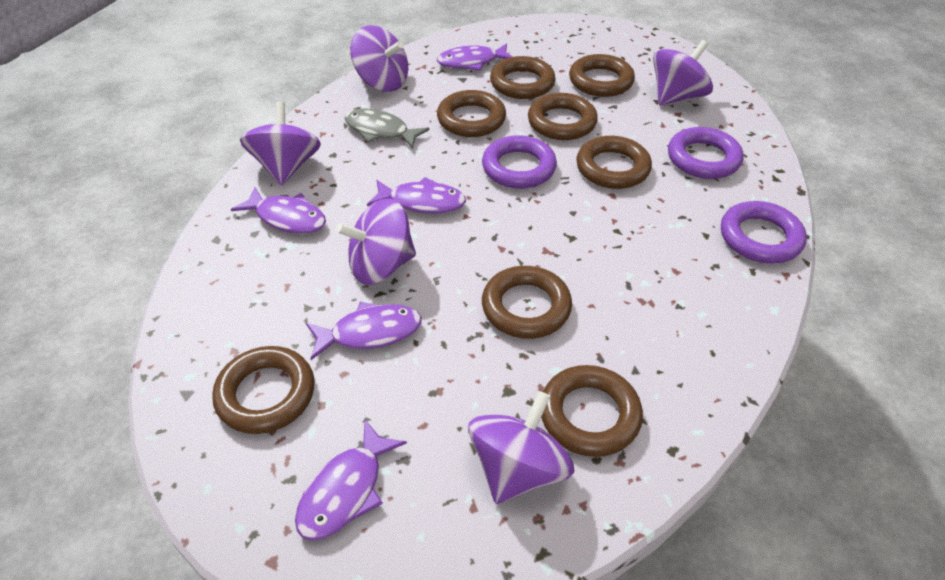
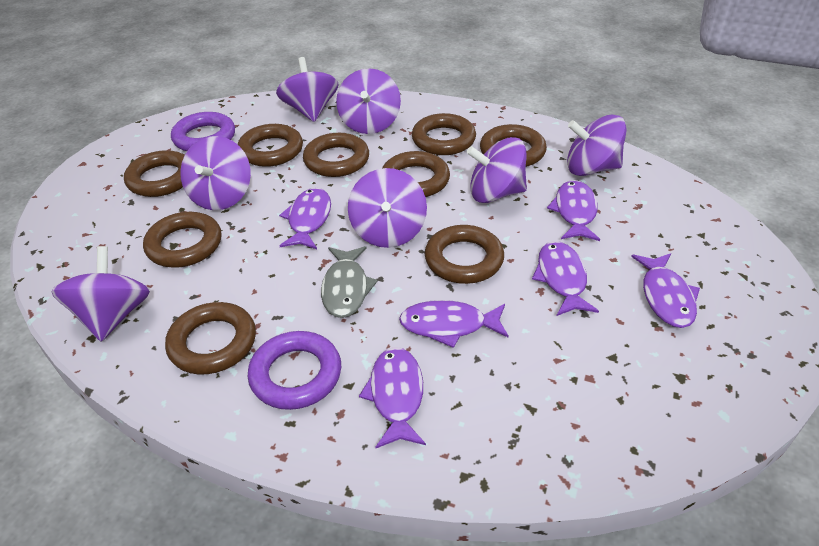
brown ring: 8 -> 9
purple fish: 5 -> 6
purple ring: 3 -> 2
purple spinning top: 5 -> 7

